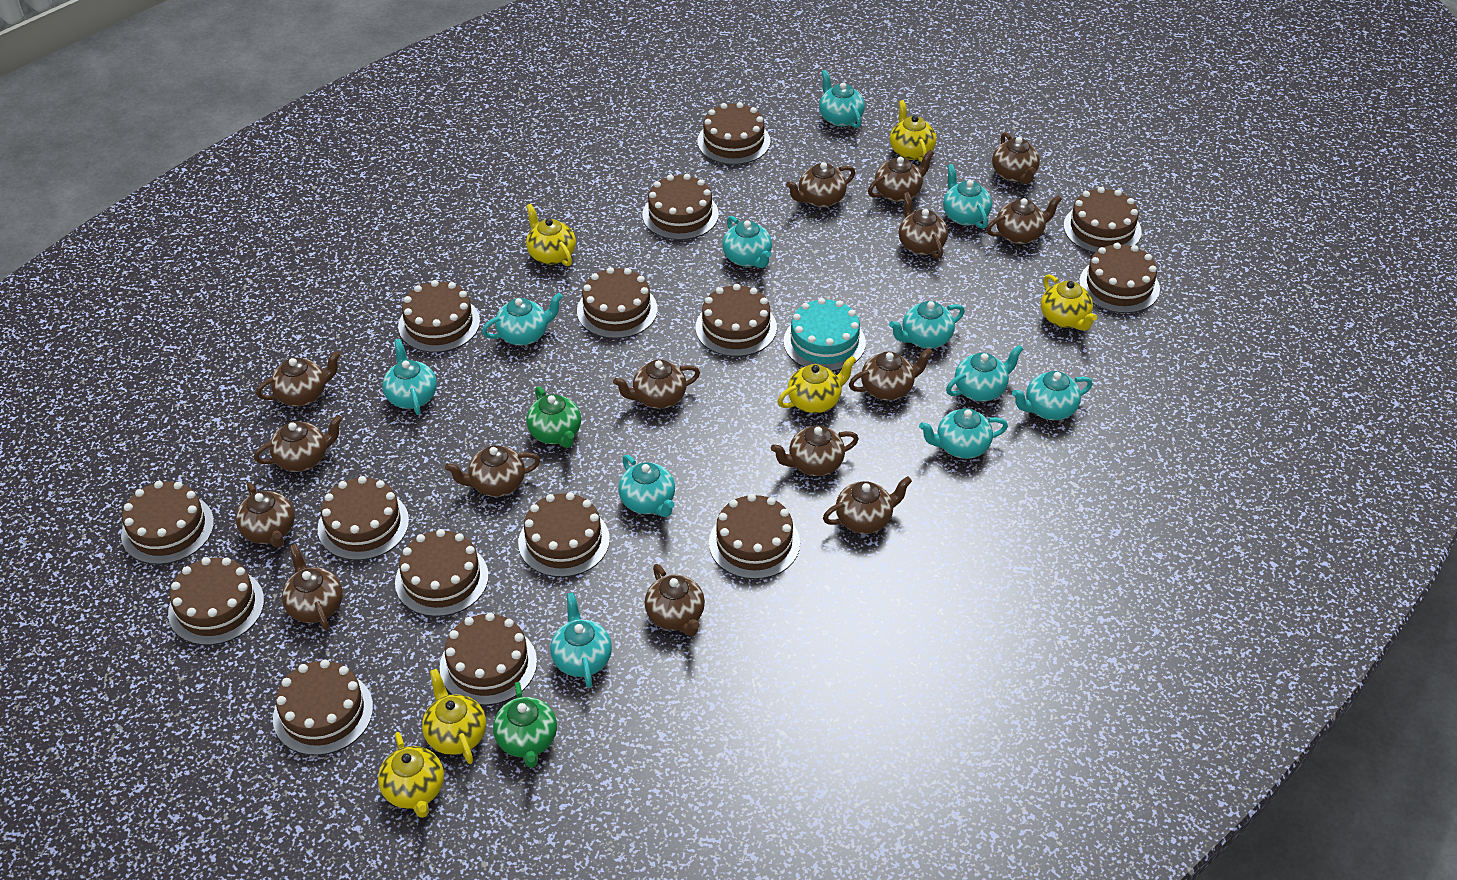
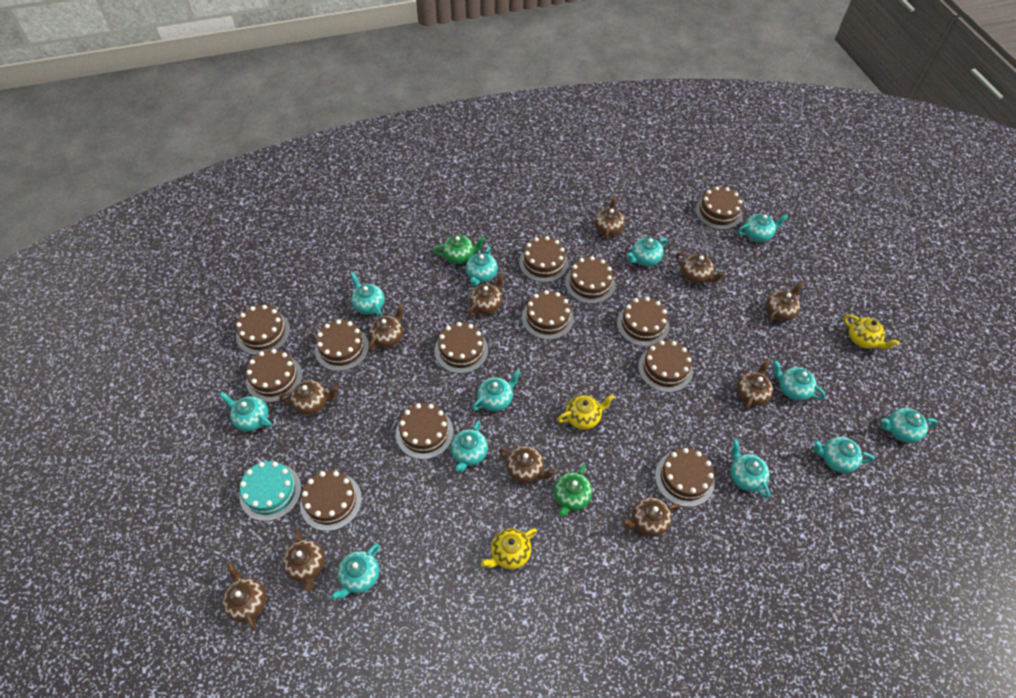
brown cake: 15 -> 13
brown teapot: 15 -> 11
turquoise teapot: 11 -> 12
yellow teapot: 6 -> 3

